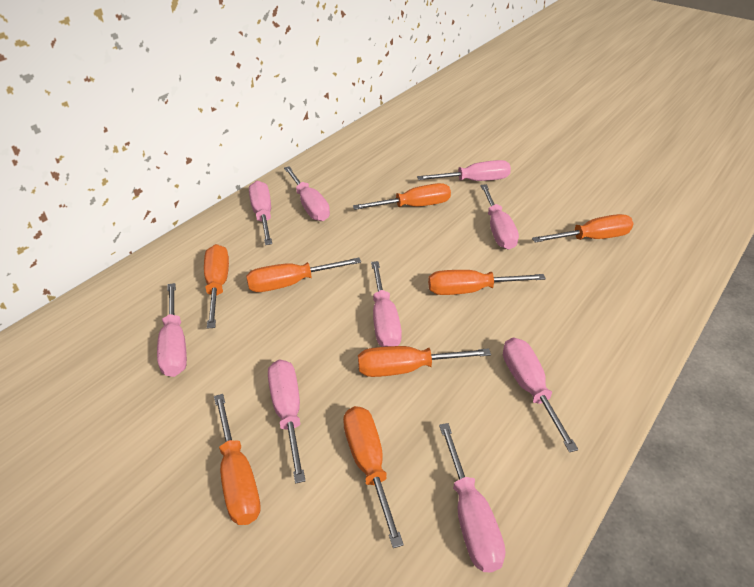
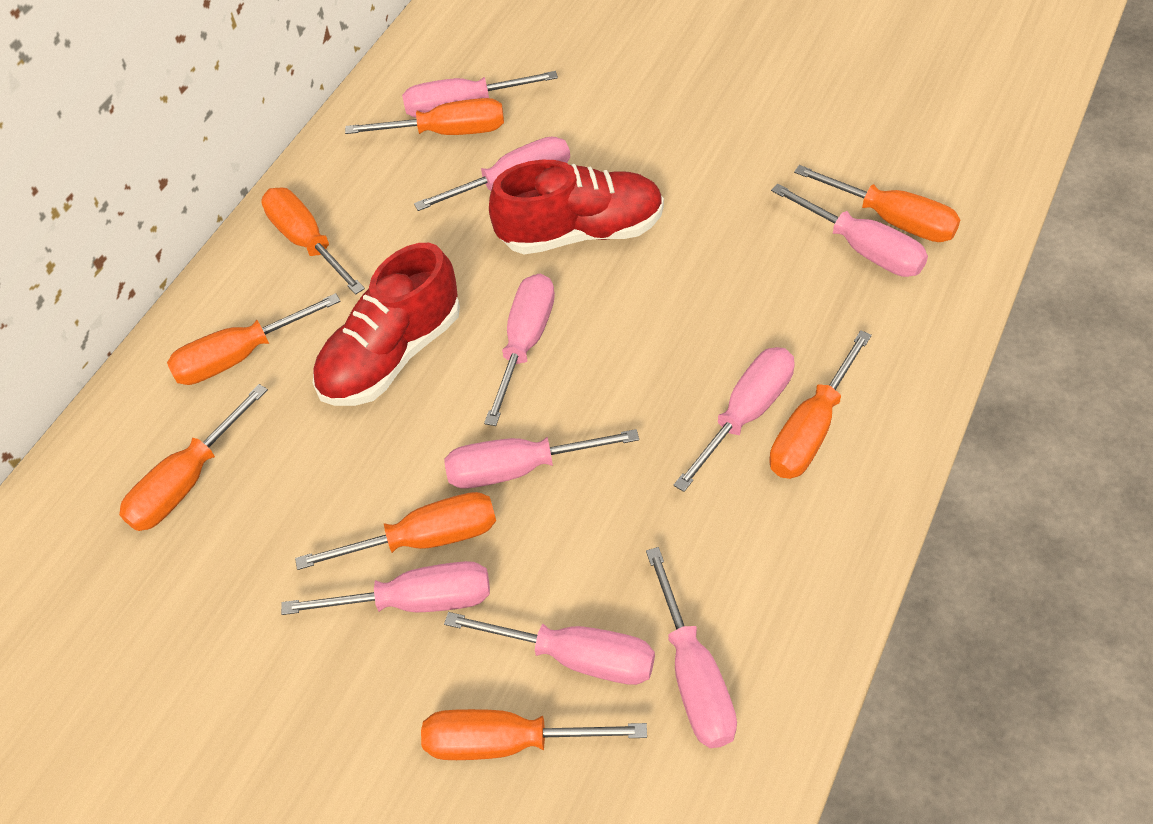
red shoe: 0 -> 2

